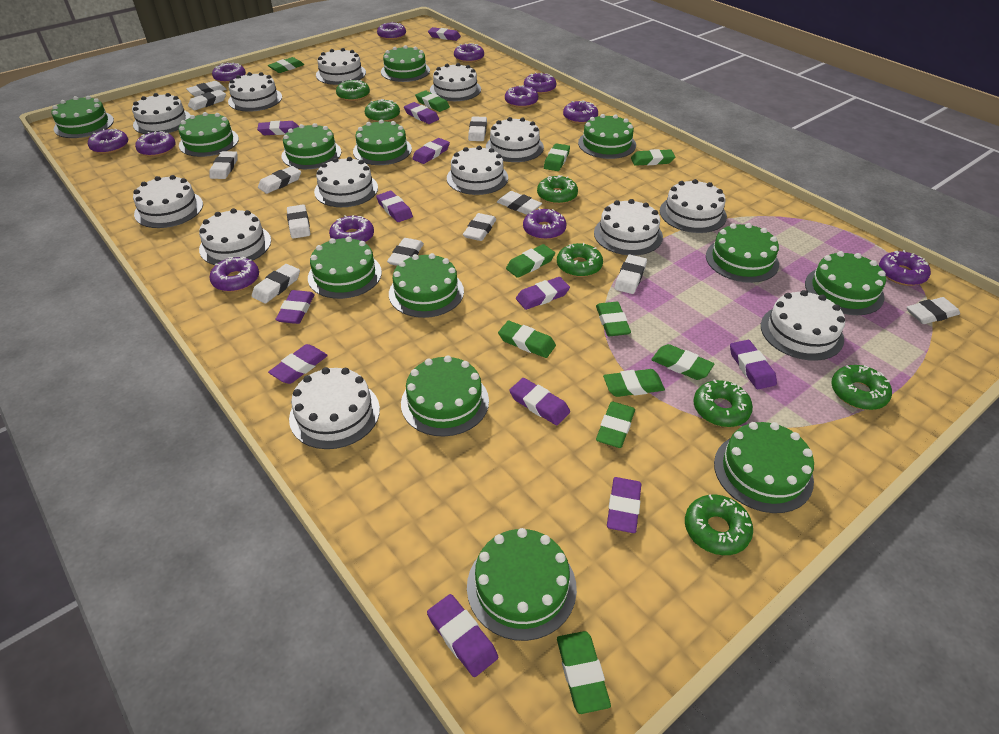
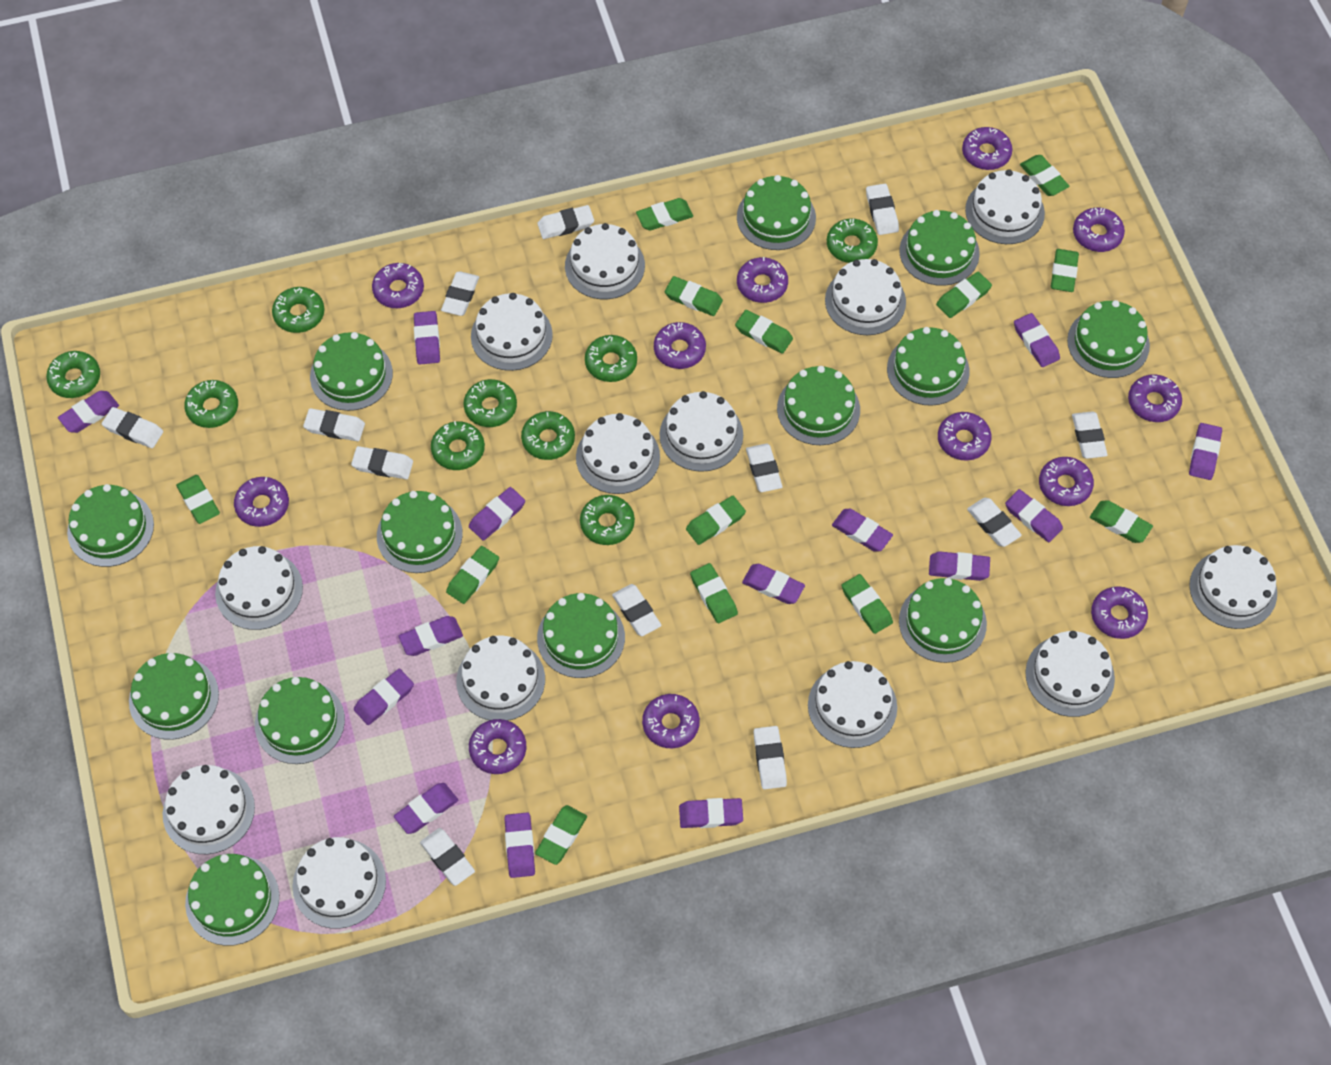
green donut: 7 -> 9
green eraser: 11 -> 13
purple eraser: 12 -> 14

